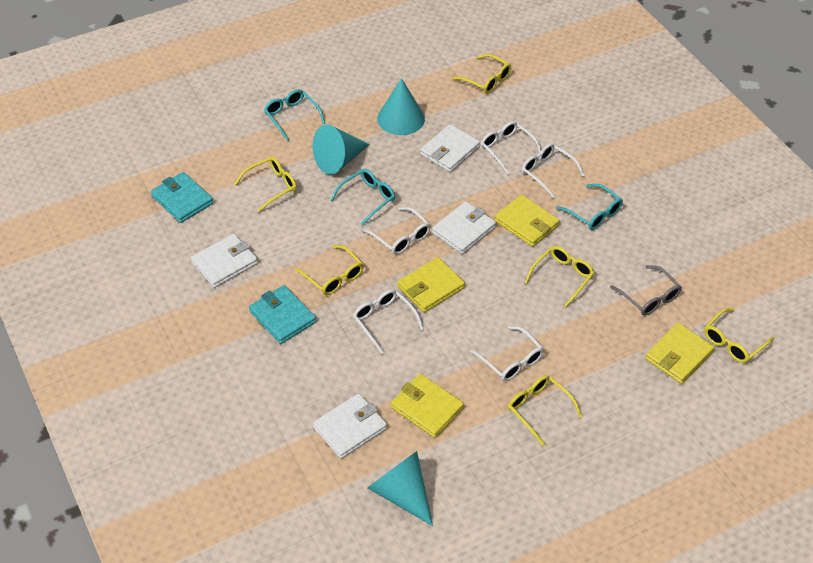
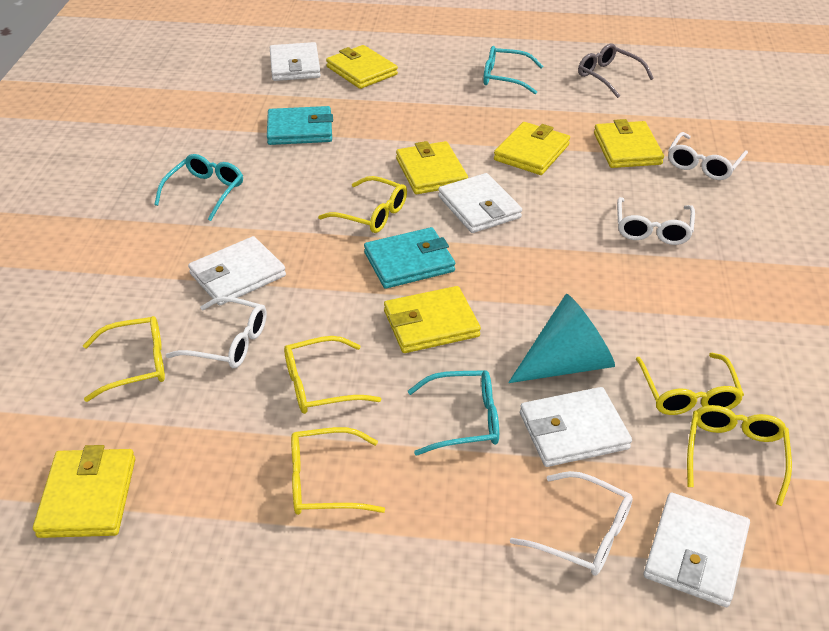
turquoise cone: 3 -> 1
white glasses: 5 -> 4
white wallet: 4 -> 5
yellow wallet: 4 -> 6

